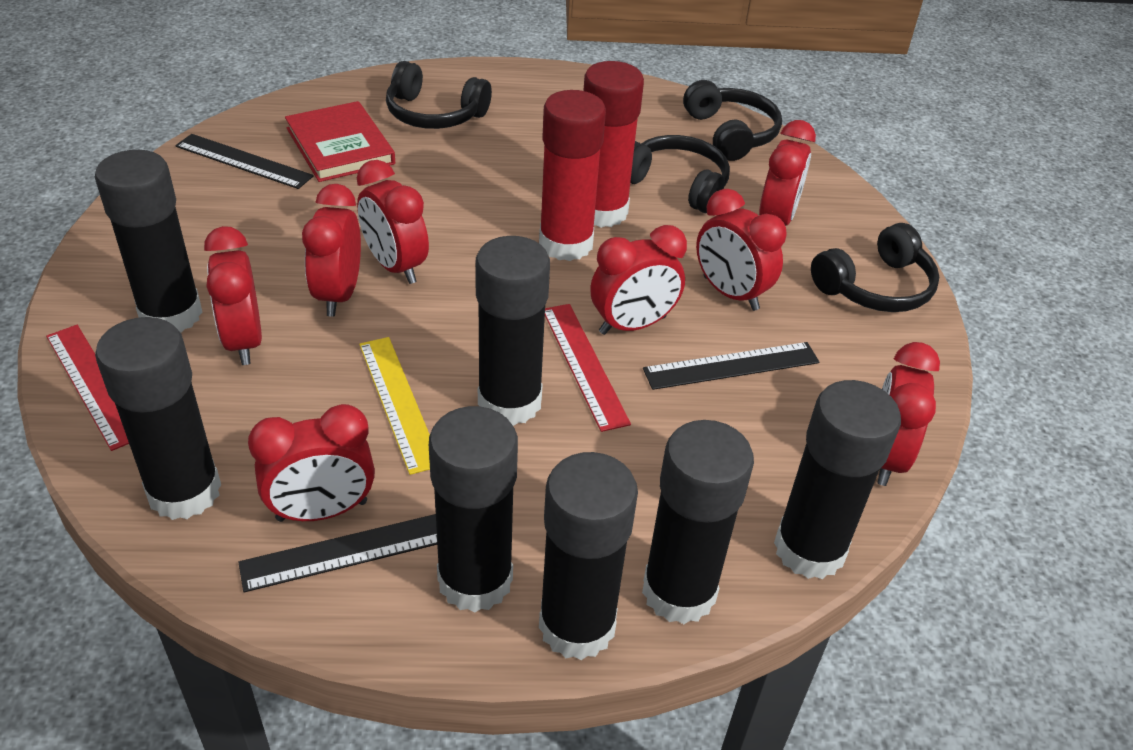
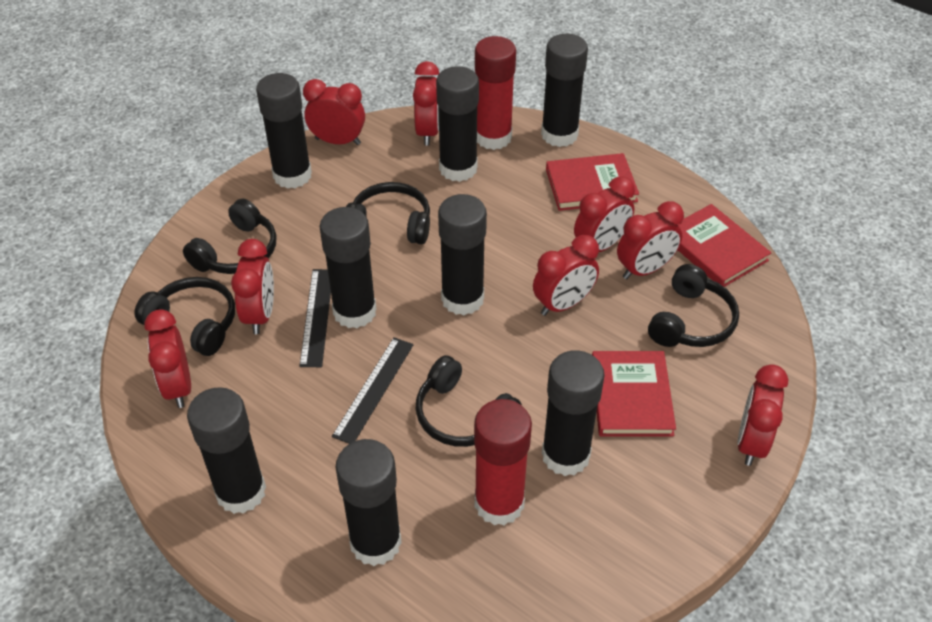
black glue stick: 7 -> 8
black headphones: 4 -> 5
black ruler: 3 -> 2
red book: 1 -> 3
red ruler: 2 -> 0
yellow ruler: 1 -> 0

